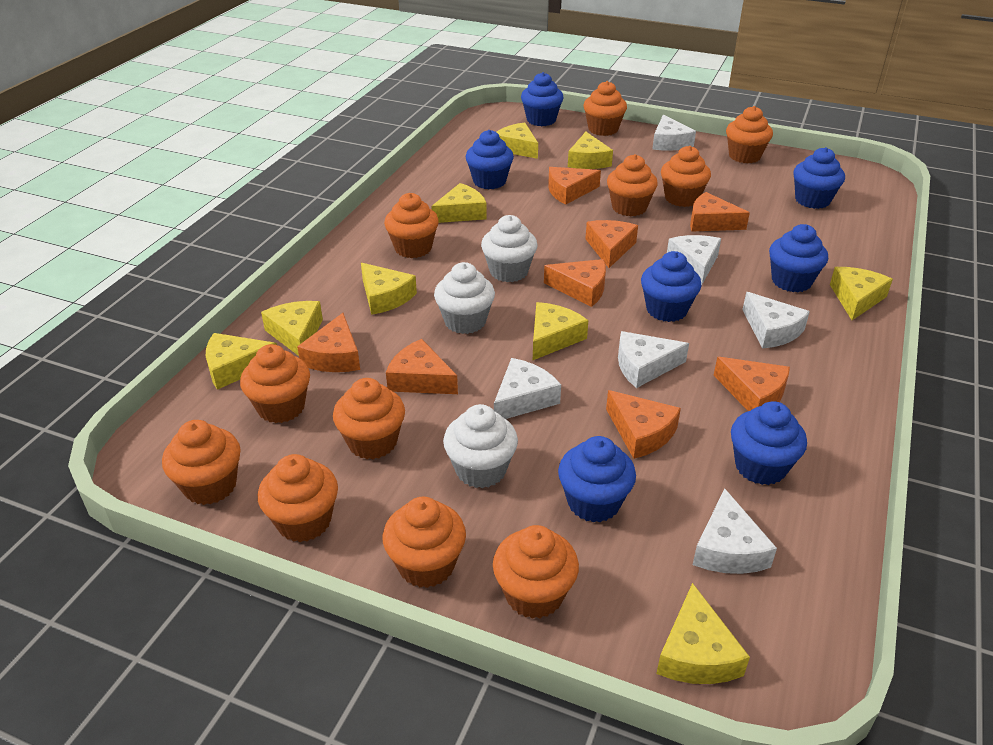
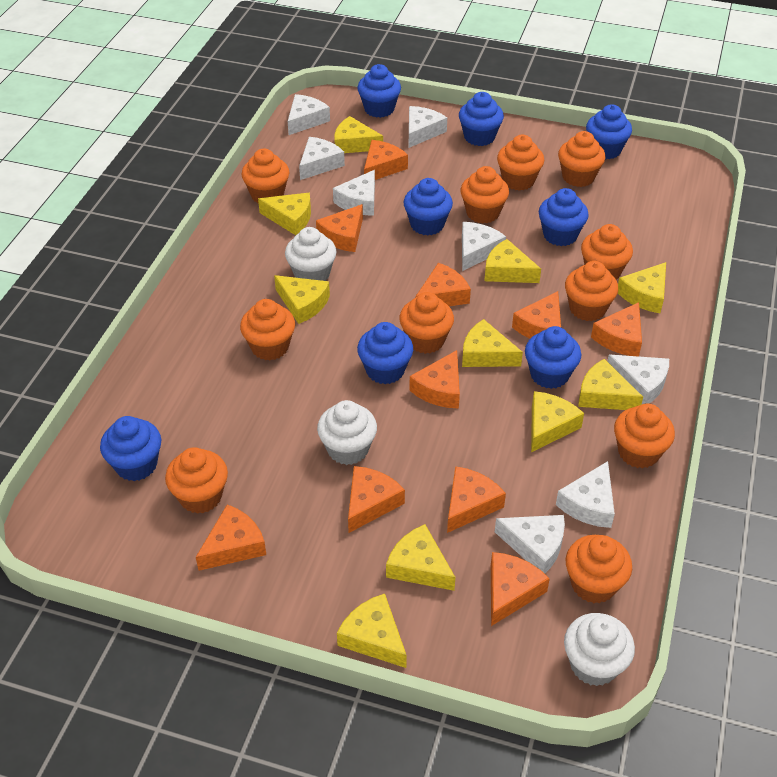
blue cupcake: 7 -> 8
orange cheese: 8 -> 10
white cheese: 6 -> 8
yellow cheese: 9 -> 10

